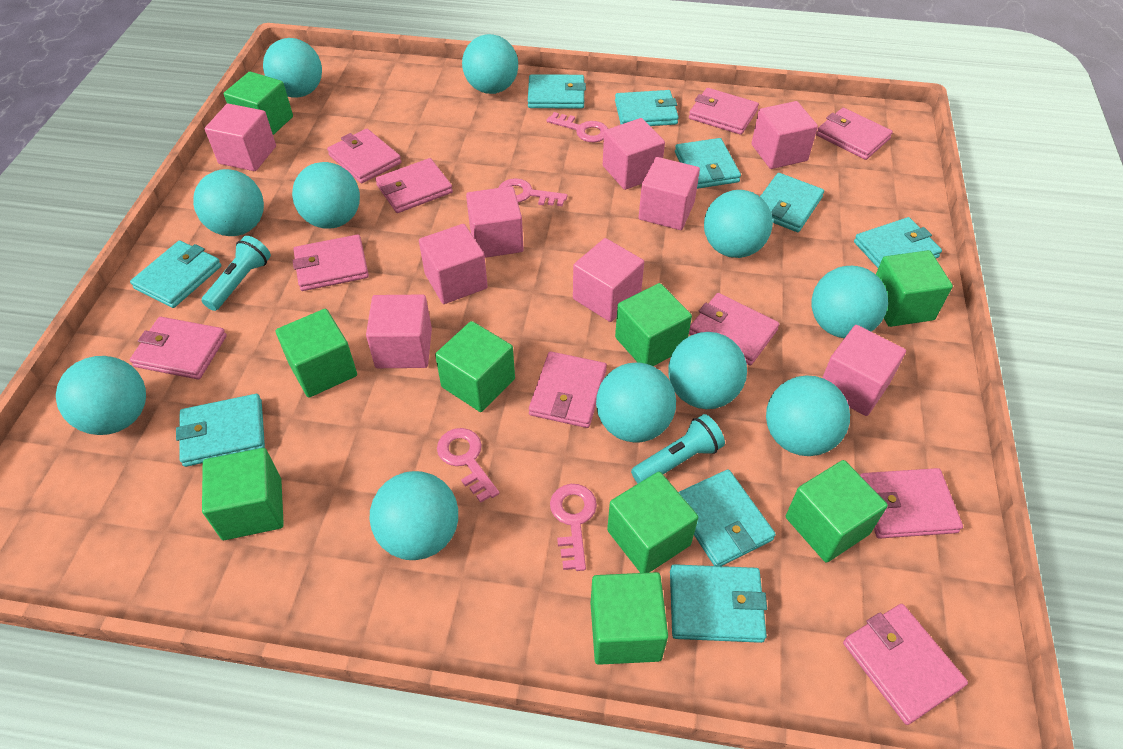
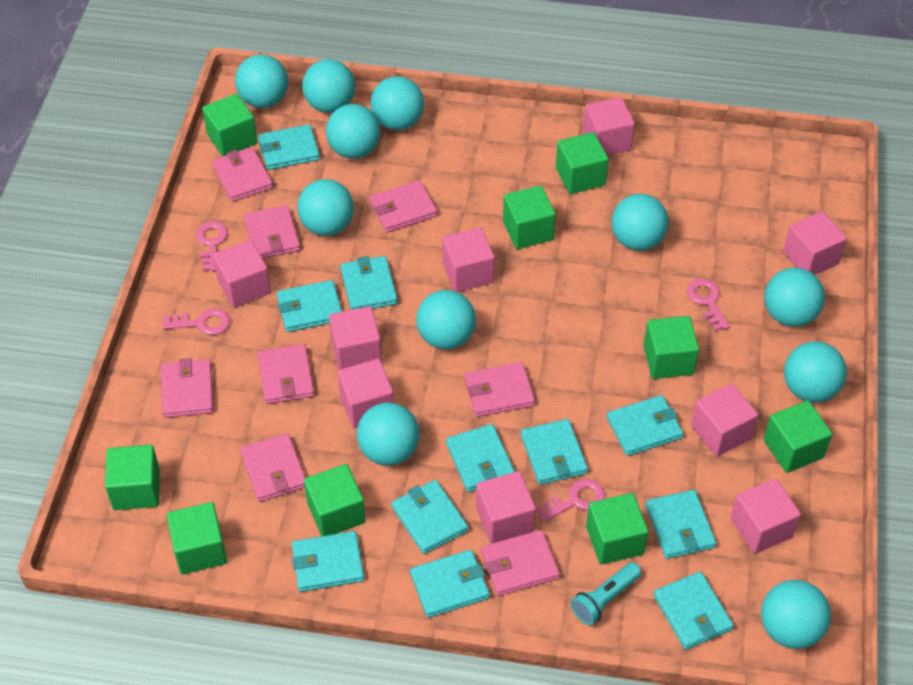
pink wallet: 10 -> 8
turquoise flashlight: 2 -> 1
turquoise wallet: 9 -> 11

